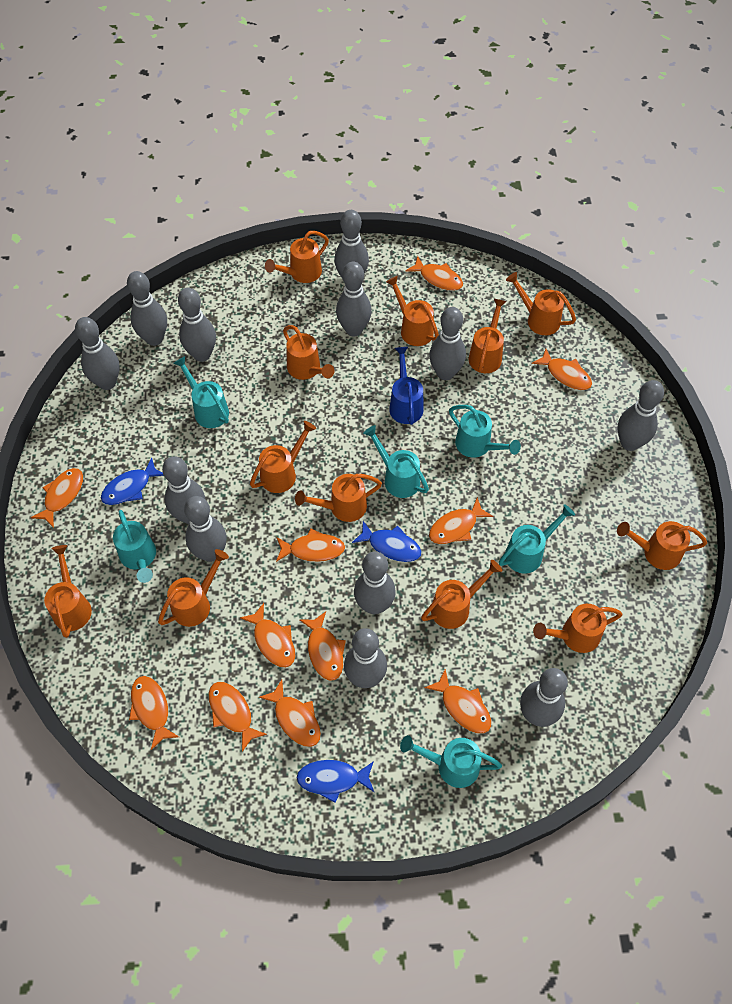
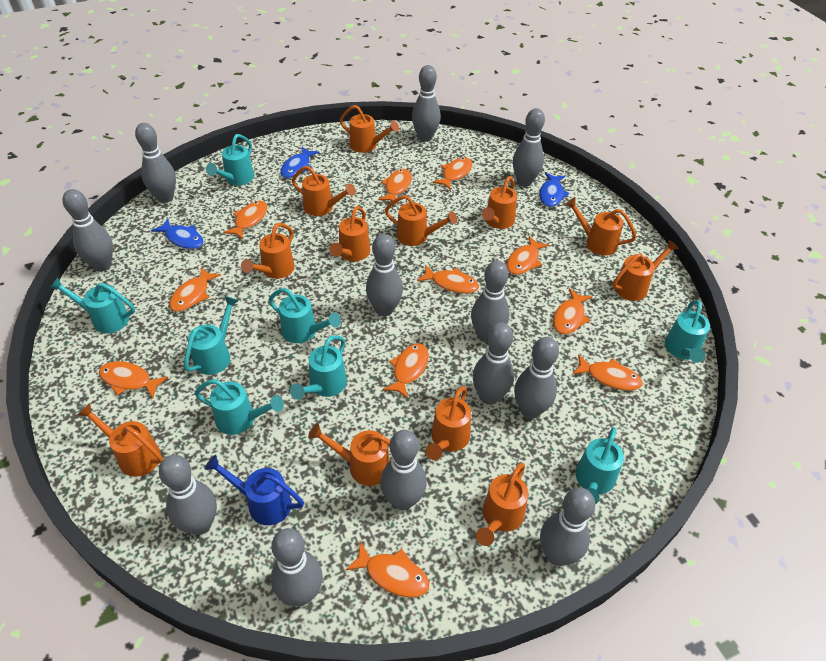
turquoise watering can: 6 -> 8

